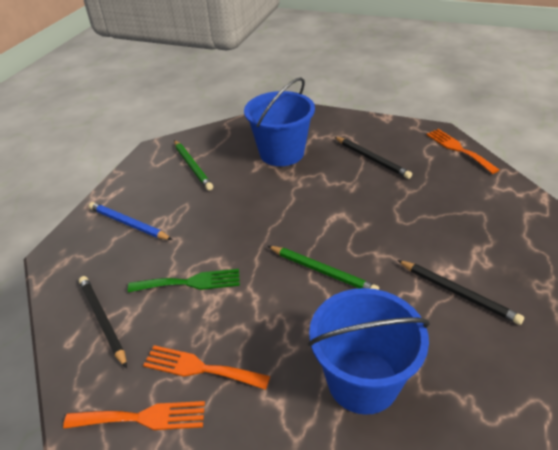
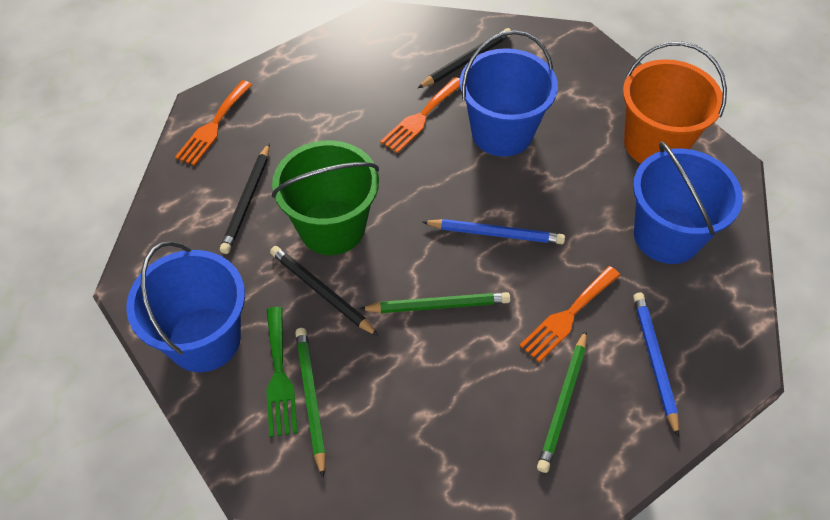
blue bucket: 2 -> 3
blue pencil: 1 -> 2
green bucket: 0 -> 1
green pencil: 2 -> 3
orange bucket: 0 -> 1

